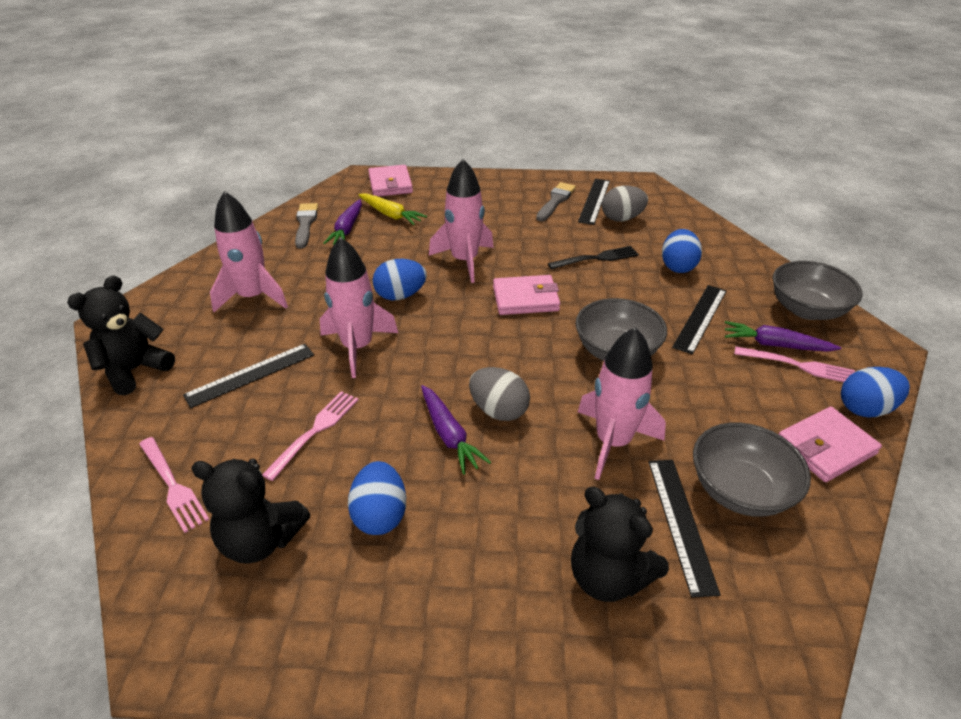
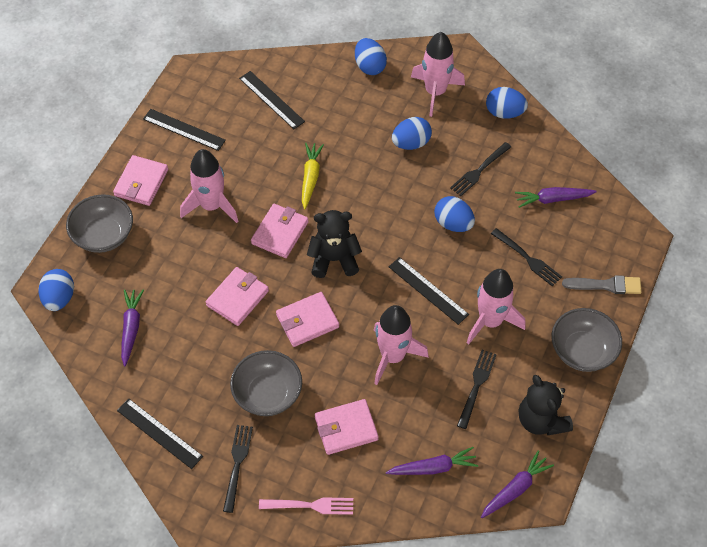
black fork: 1 -> 4
black teddy bear: 3 -> 2
blue egg: 4 -> 5
grey brush: 2 -> 1
grey egg: 2 -> 0
pink fork: 3 -> 1
pink wallet: 3 -> 5
purple carrot: 3 -> 4

